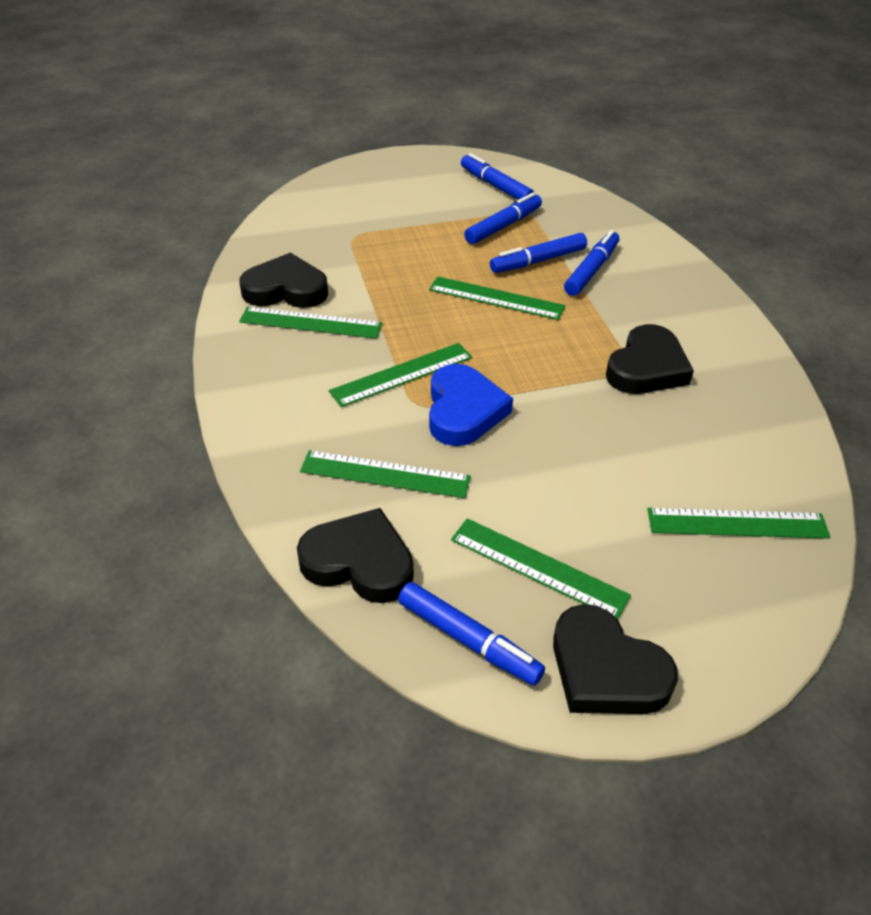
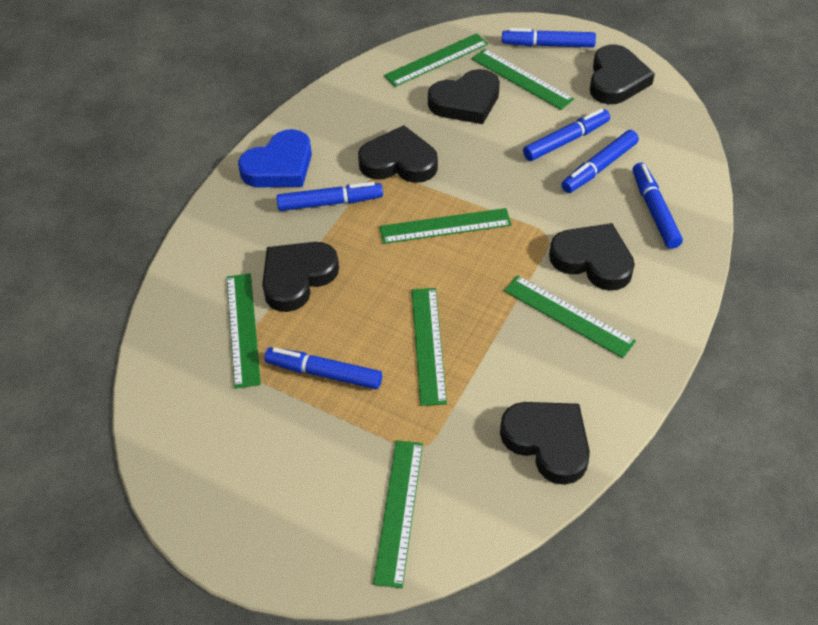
black heart: 4 -> 6
blue marker: 5 -> 6
green ruler: 6 -> 7

